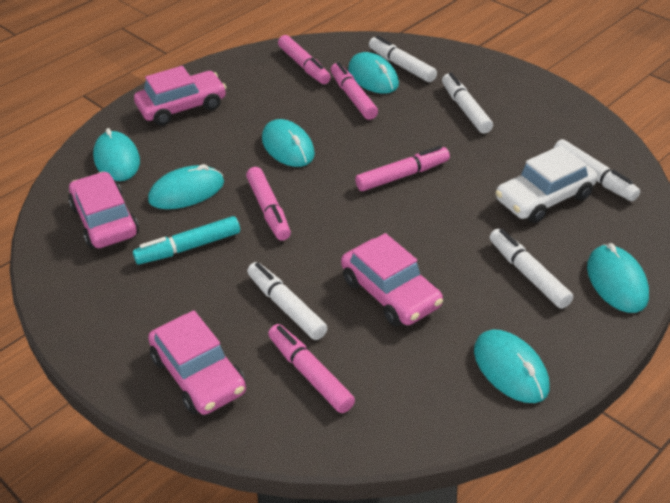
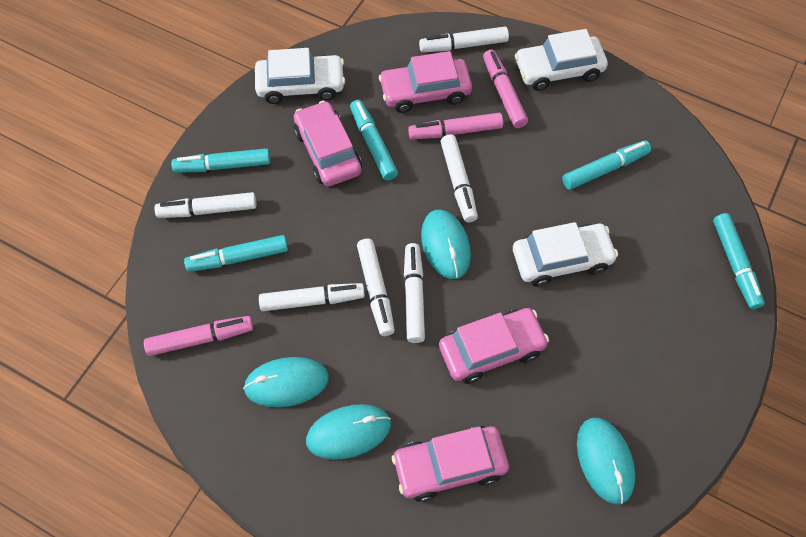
pink marker: 5 -> 3
turquoise marker: 1 -> 5
turquoise mouse: 6 -> 4
white car: 1 -> 3
white marker: 5 -> 6

